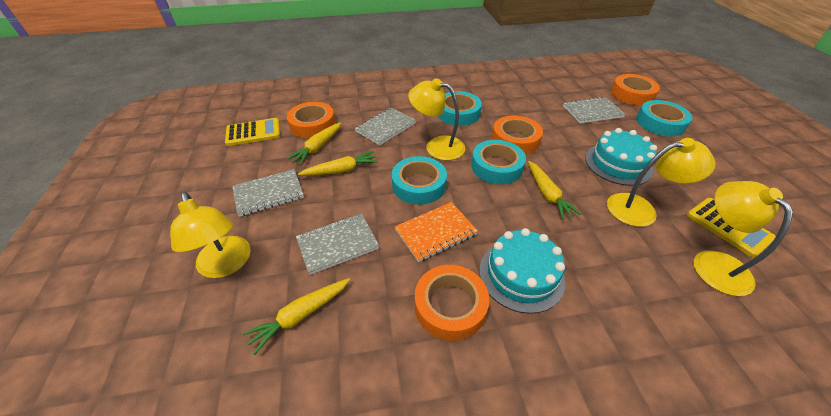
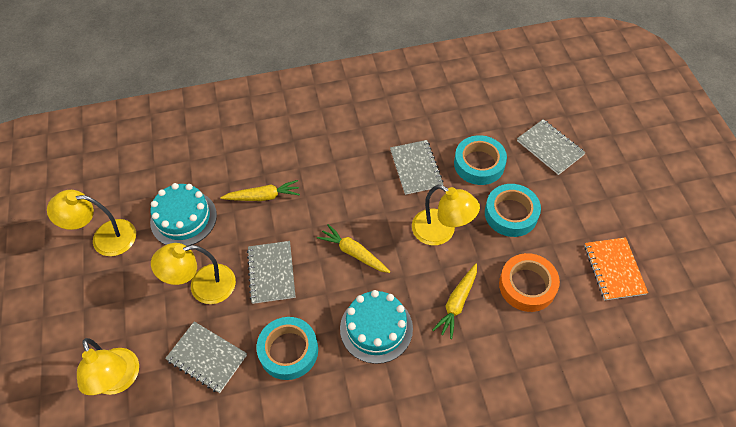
orange tape: 4 -> 1
turquoise tape: 4 -> 3
yellow calculator: 2 -> 0
yellow carrot: 4 -> 3

